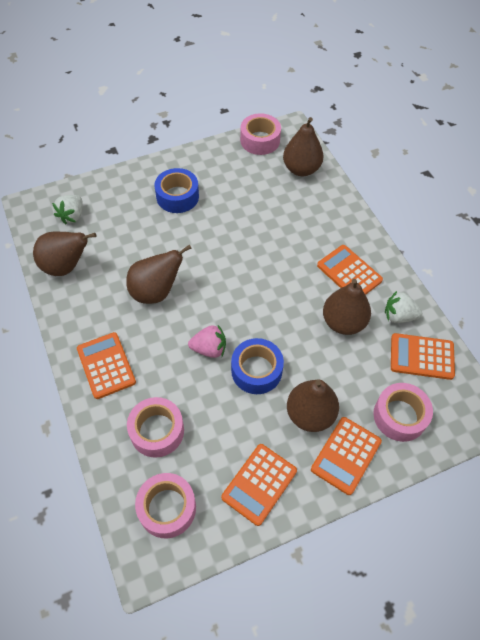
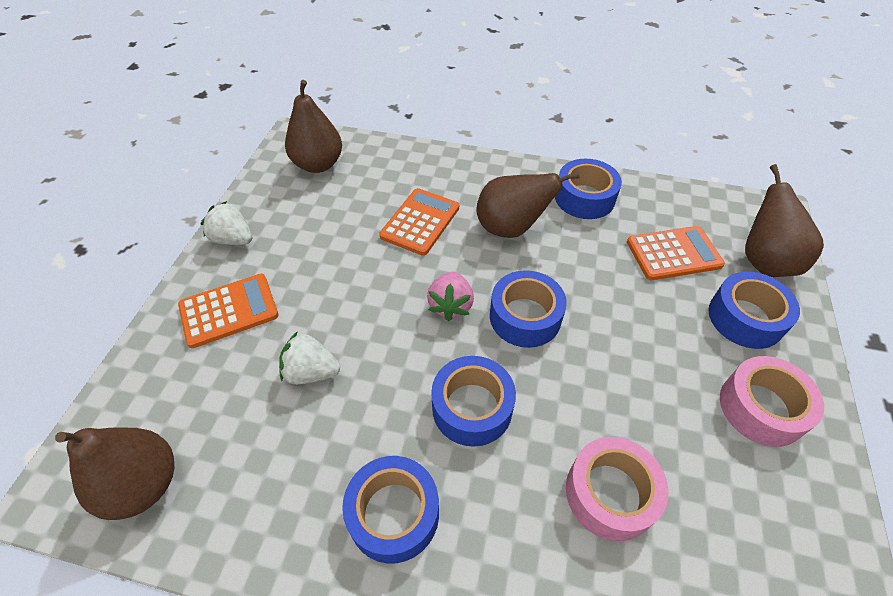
blue tape: 2 -> 5
brown pear: 5 -> 4
orange calculator: 5 -> 3
pink tape: 4 -> 2

